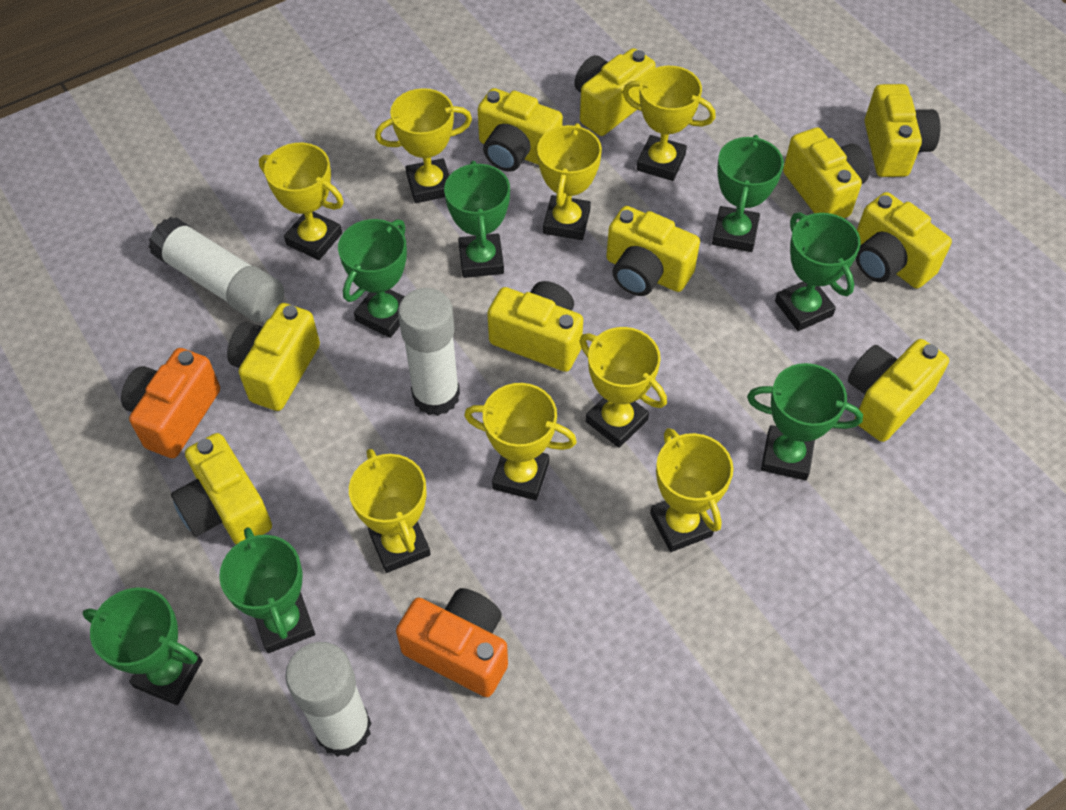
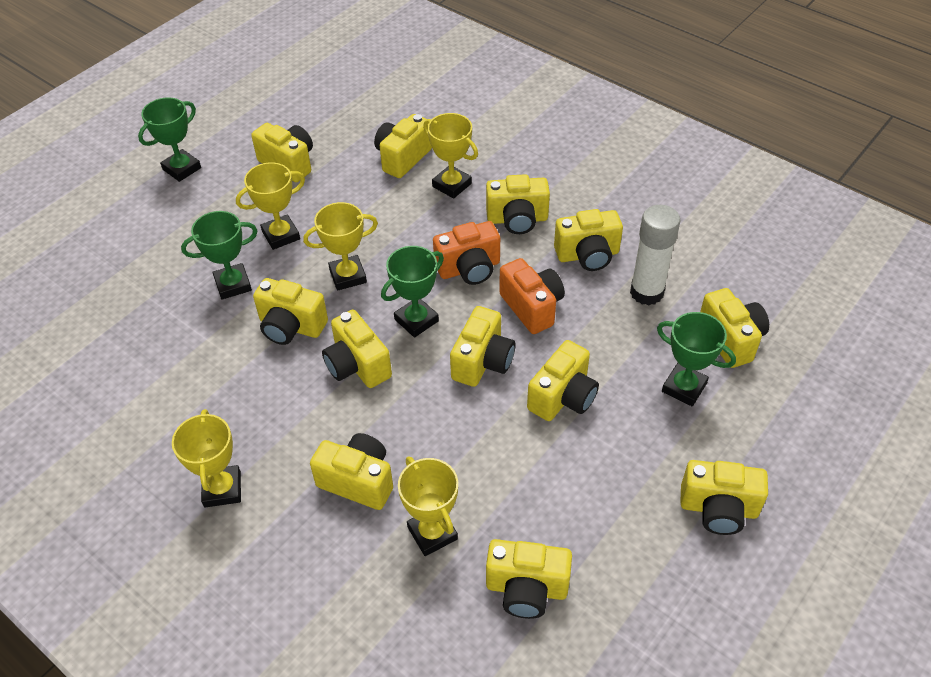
green trophy: 7 -> 4
white glue stick: 3 -> 1
yellow camera: 10 -> 12
yellow trophy: 8 -> 5

